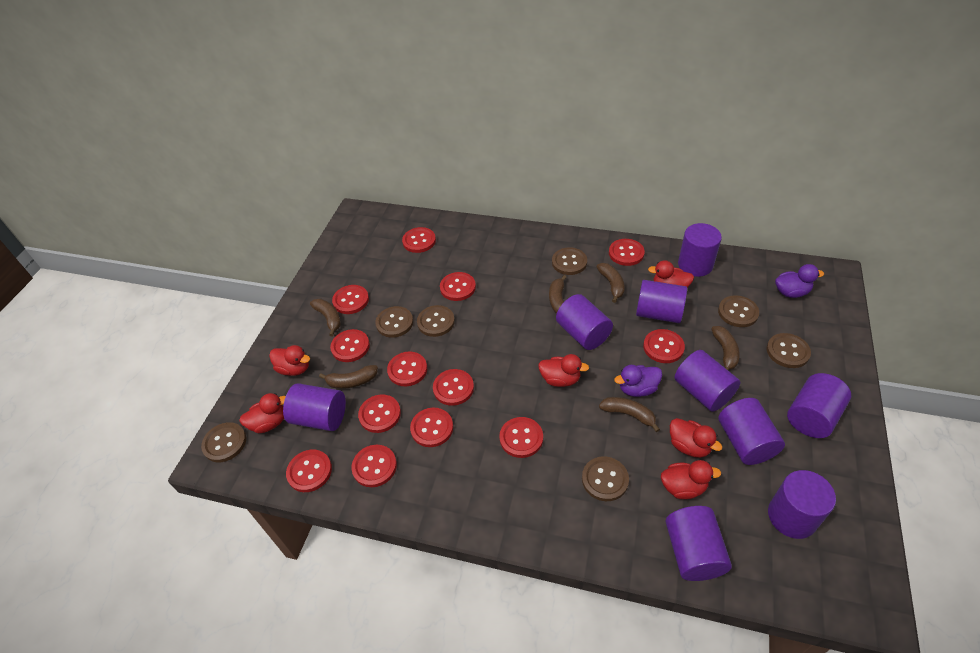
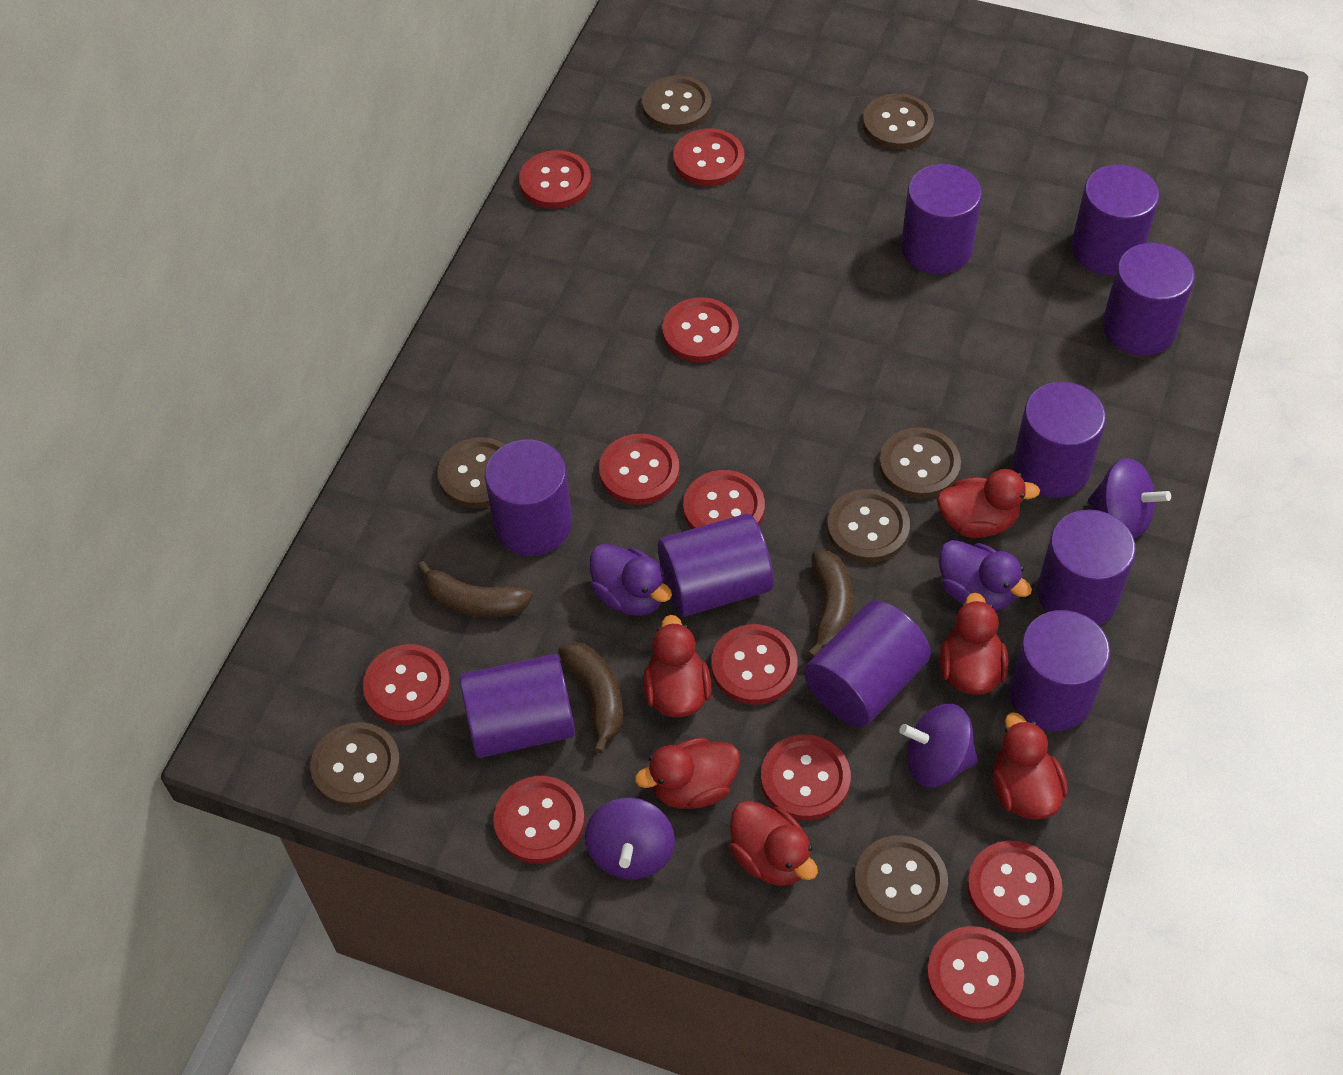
brown banana: 6 -> 3
purple cylinder: 9 -> 10
purple spinning top: 0 -> 3
red button: 13 -> 11

